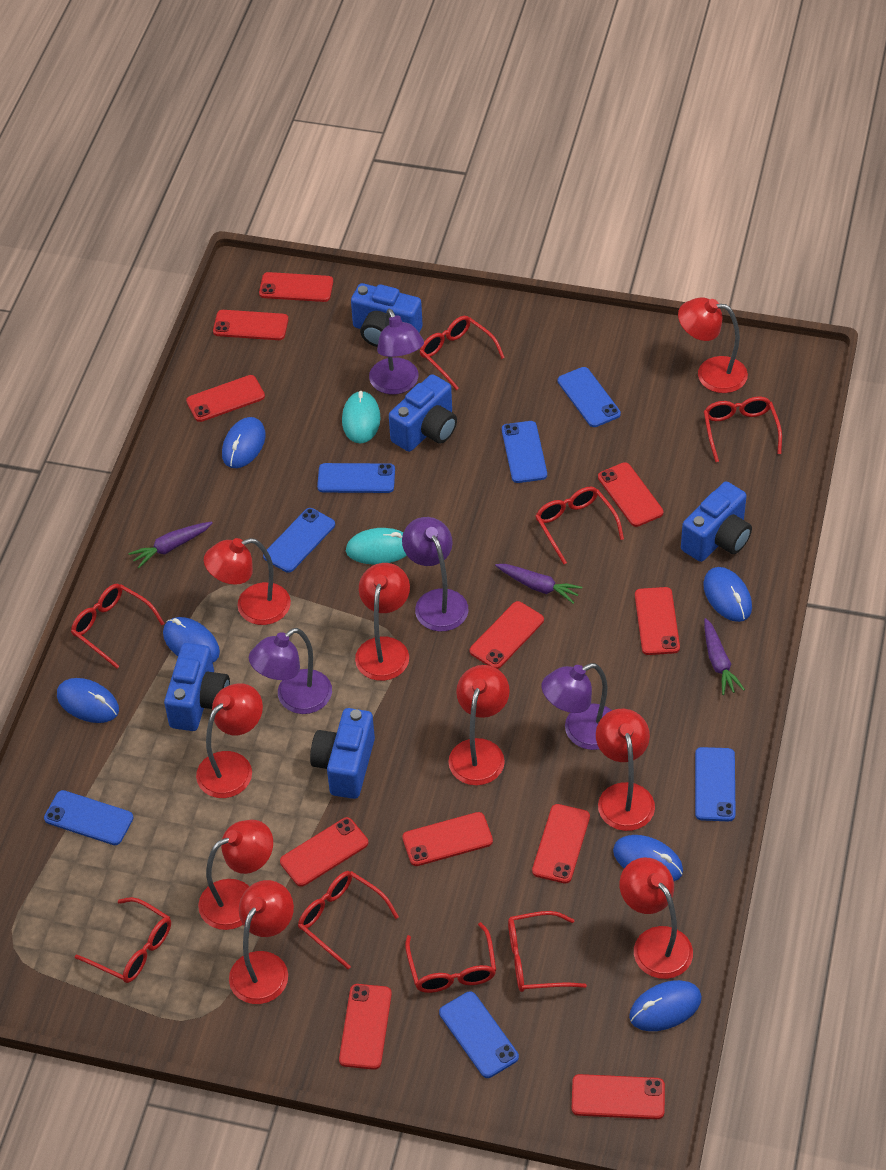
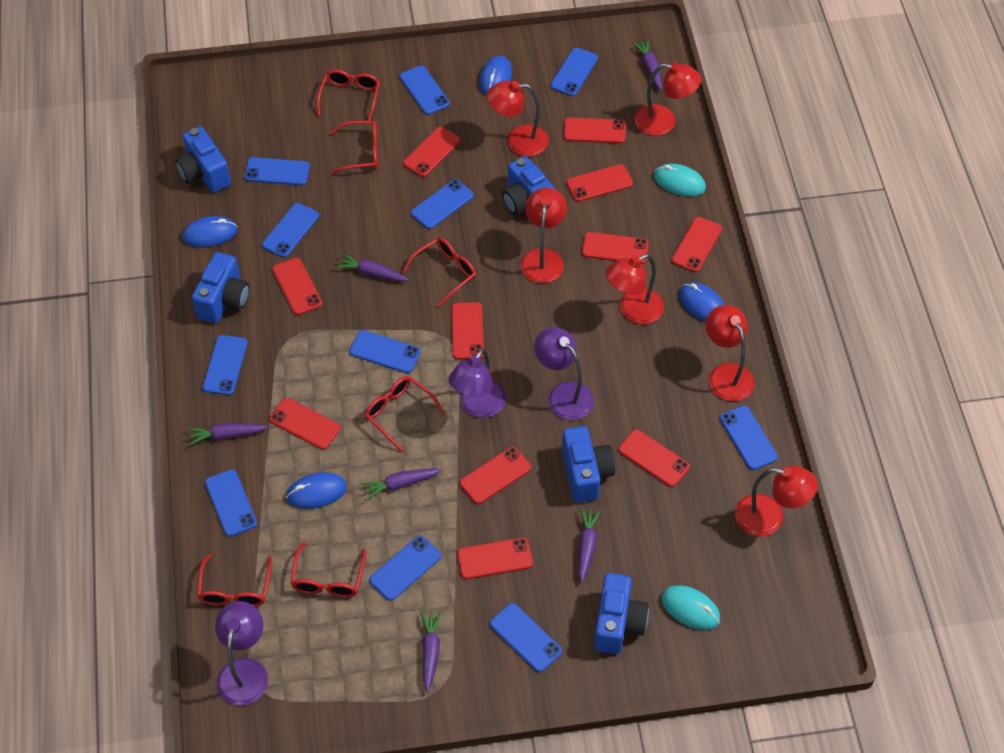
blue mouse: 6 -> 4
blue phone: 7 -> 11
purple carrot: 3 -> 6
purple lamp: 4 -> 3
red glasses: 8 -> 6
red lamp: 9 -> 6

